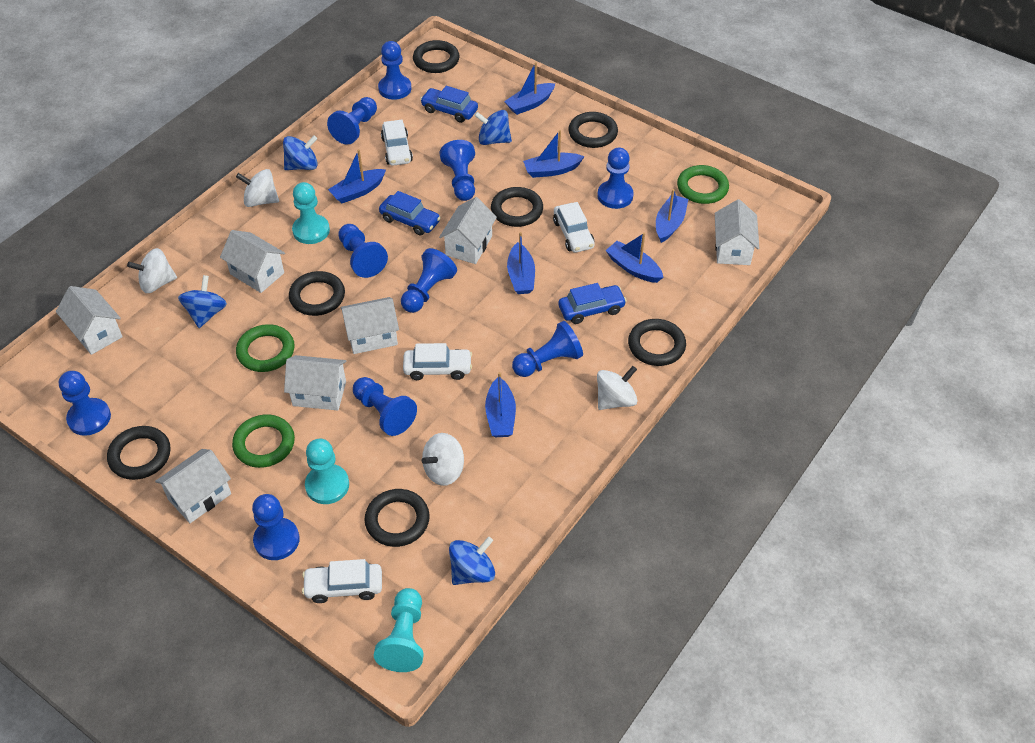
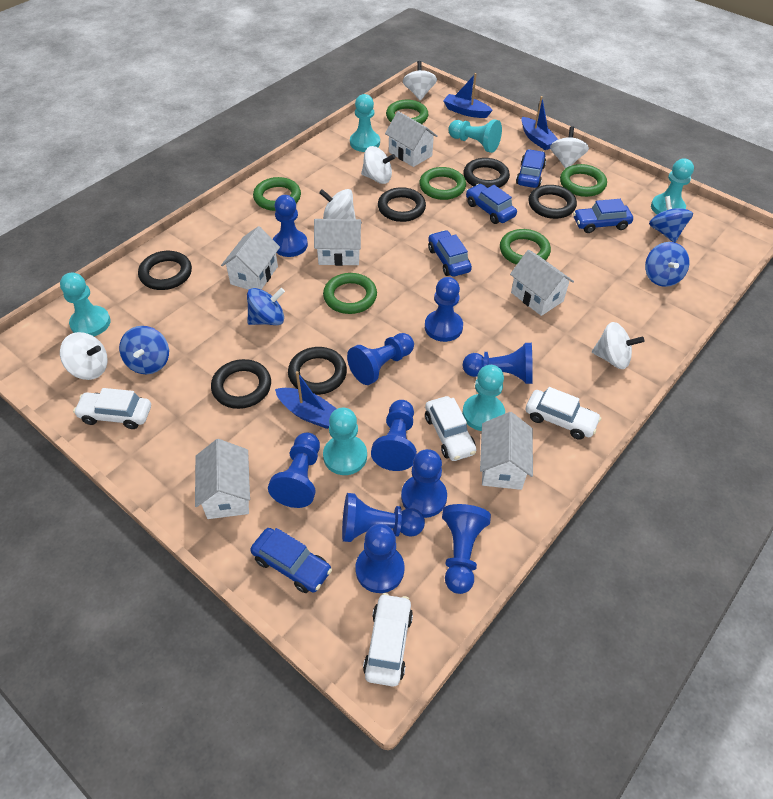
black ring: 7 -> 6
blue boat: 7 -> 3
blue car: 3 -> 5
green ring: 3 -> 6
turquoise pawn: 3 -> 6
white house: 7 -> 6
white spinning top: 4 -> 6

